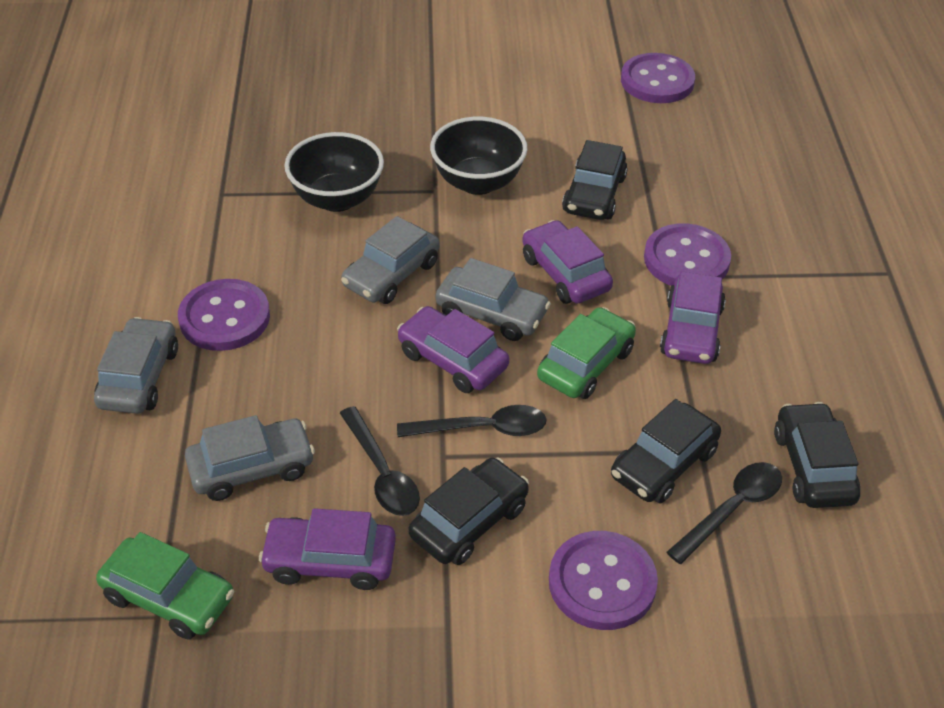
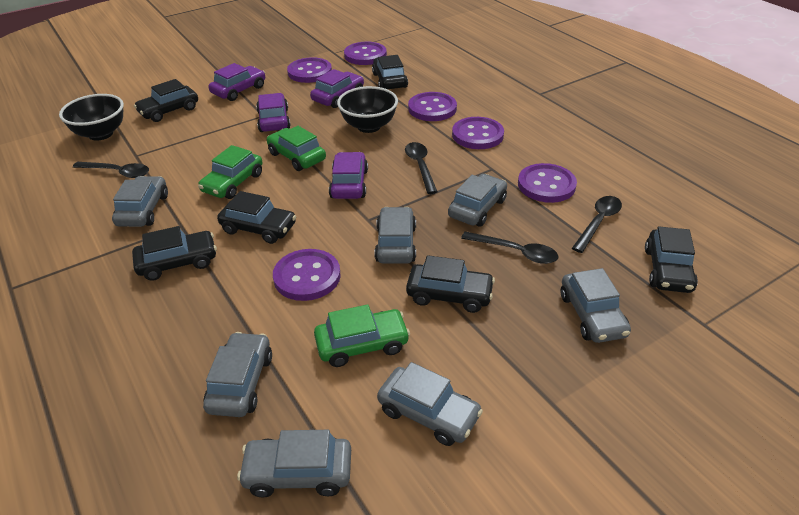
black car: 4 -> 6
black spoon: 3 -> 4
green car: 2 -> 3
grey car: 4 -> 7
purple button: 4 -> 6

